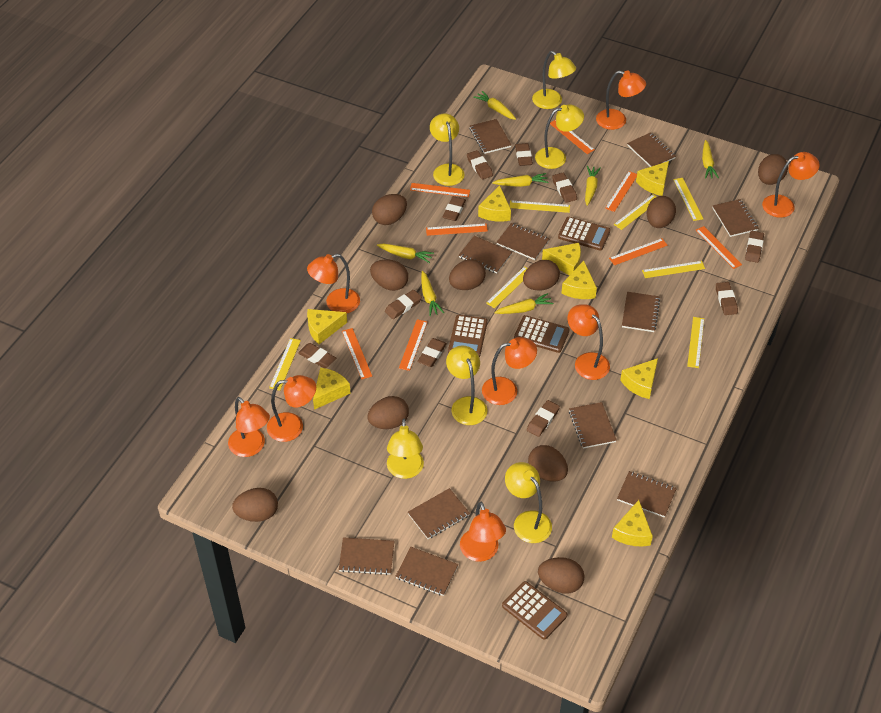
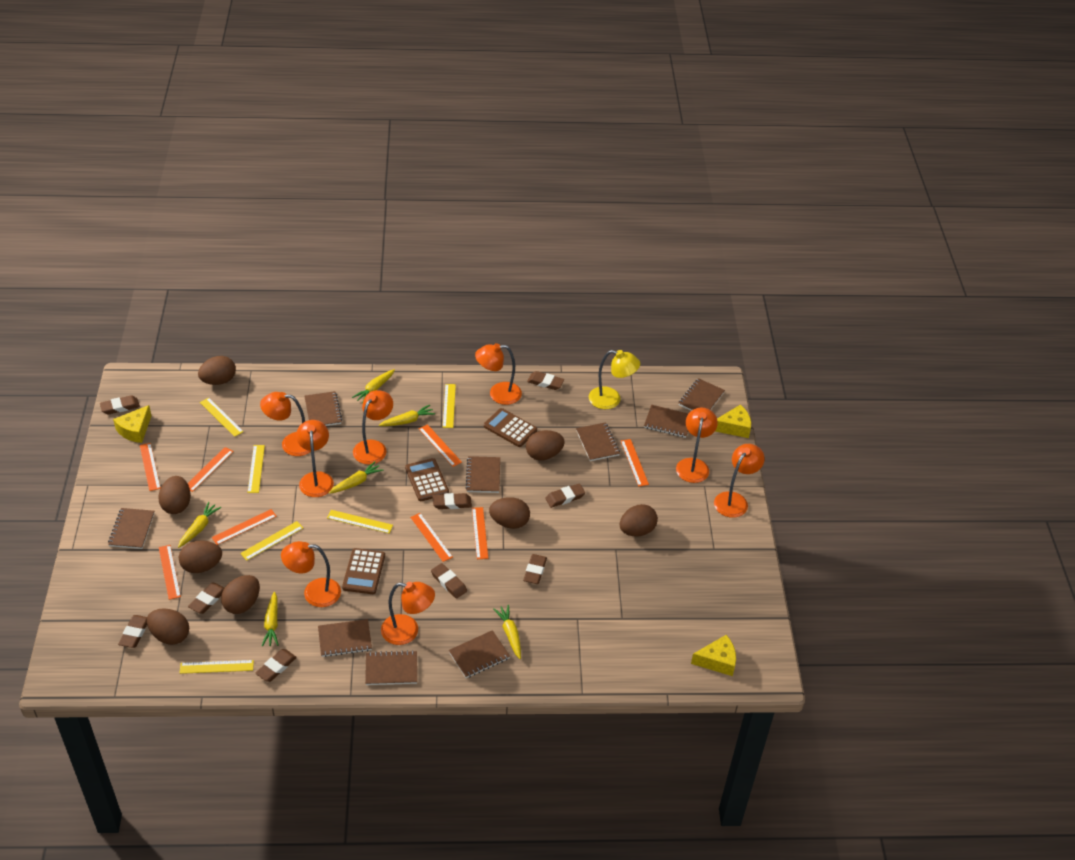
brown calculator: 4 -> 3
brown egg: 10 -> 8
brown eraser: 10 -> 9
brown notebook: 11 -> 9
yellow carrot: 7 -> 6
yellow cheese: 8 -> 3
yellow lamp: 6 -> 1
yellow ruler: 7 -> 6

